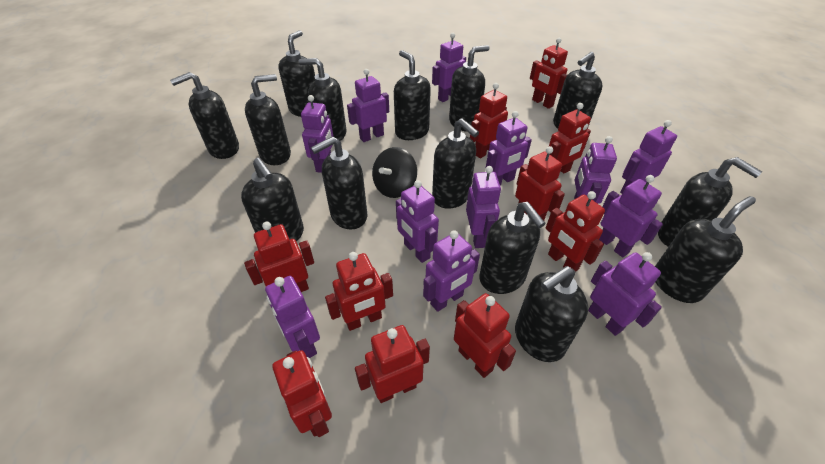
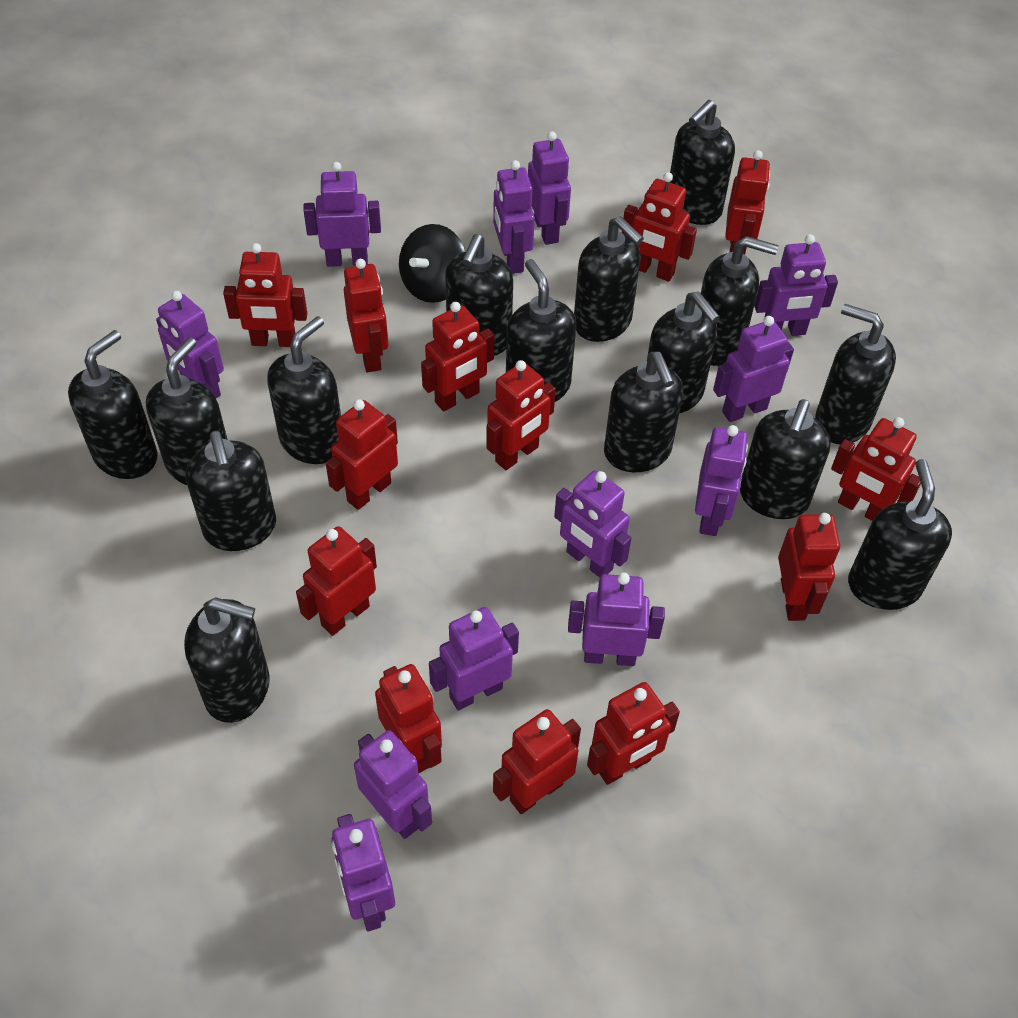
black soap dispenser: 14 -> 15
red robot: 10 -> 13

